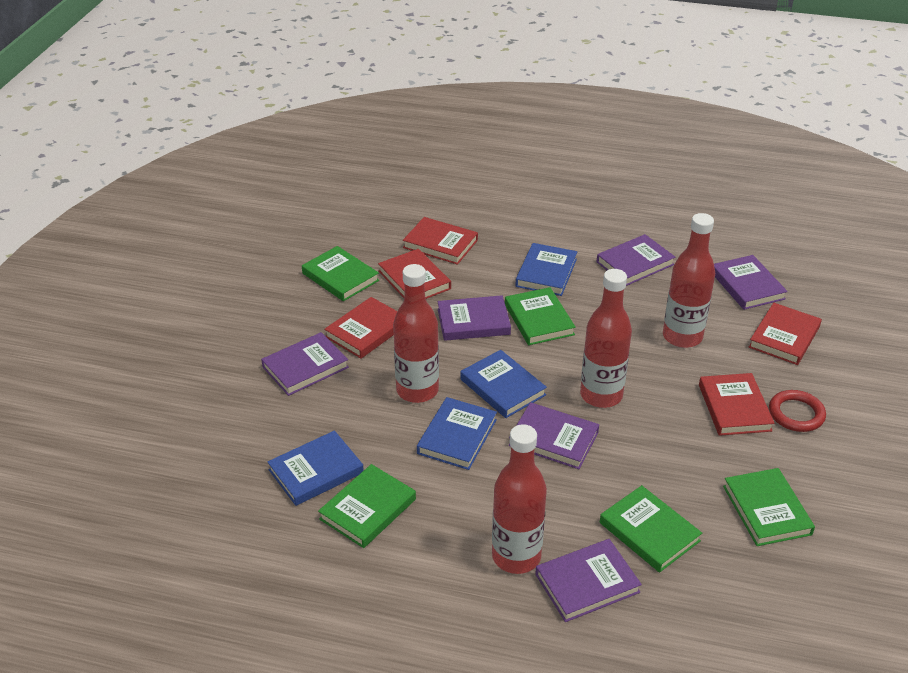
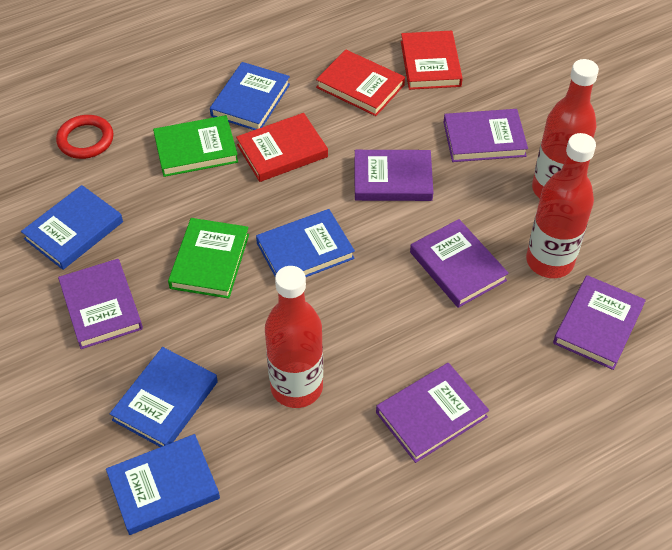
blue book: 4 -> 5
green book: 5 -> 2
red book: 5 -> 3
red bottle: 4 -> 3

